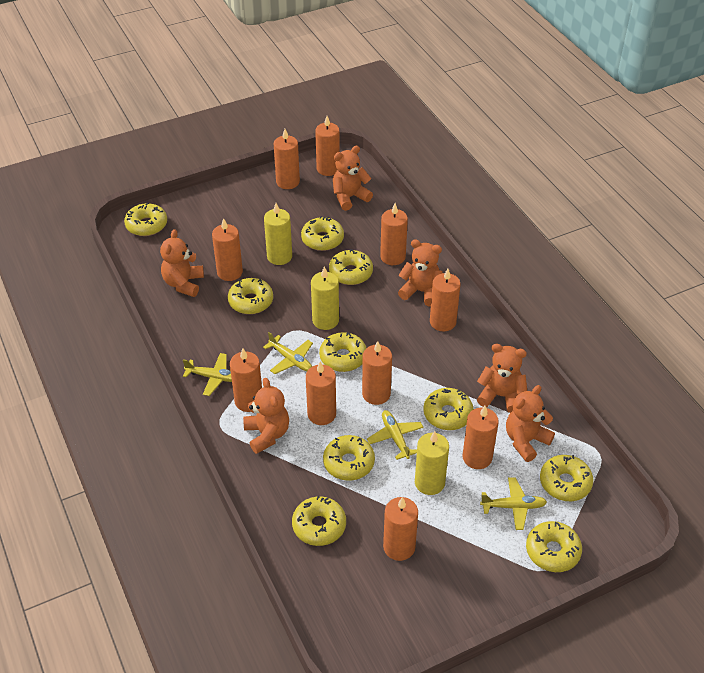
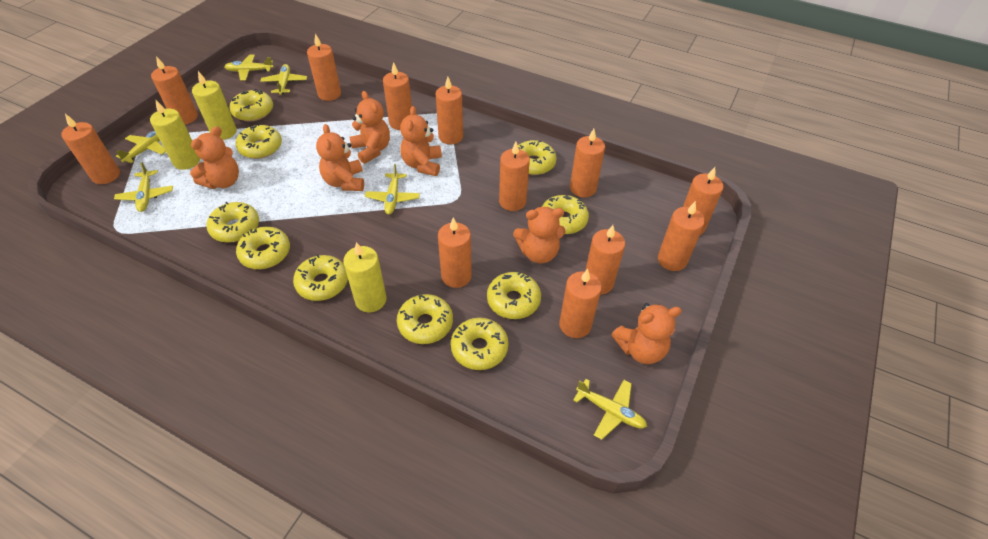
orange candle: 10 -> 12
yellow plane: 4 -> 6

